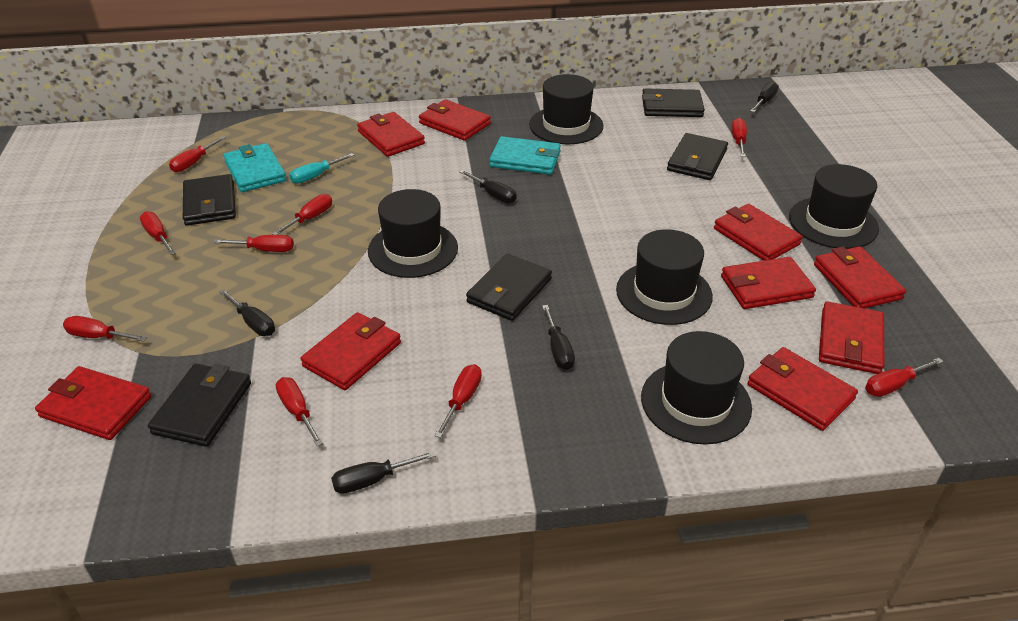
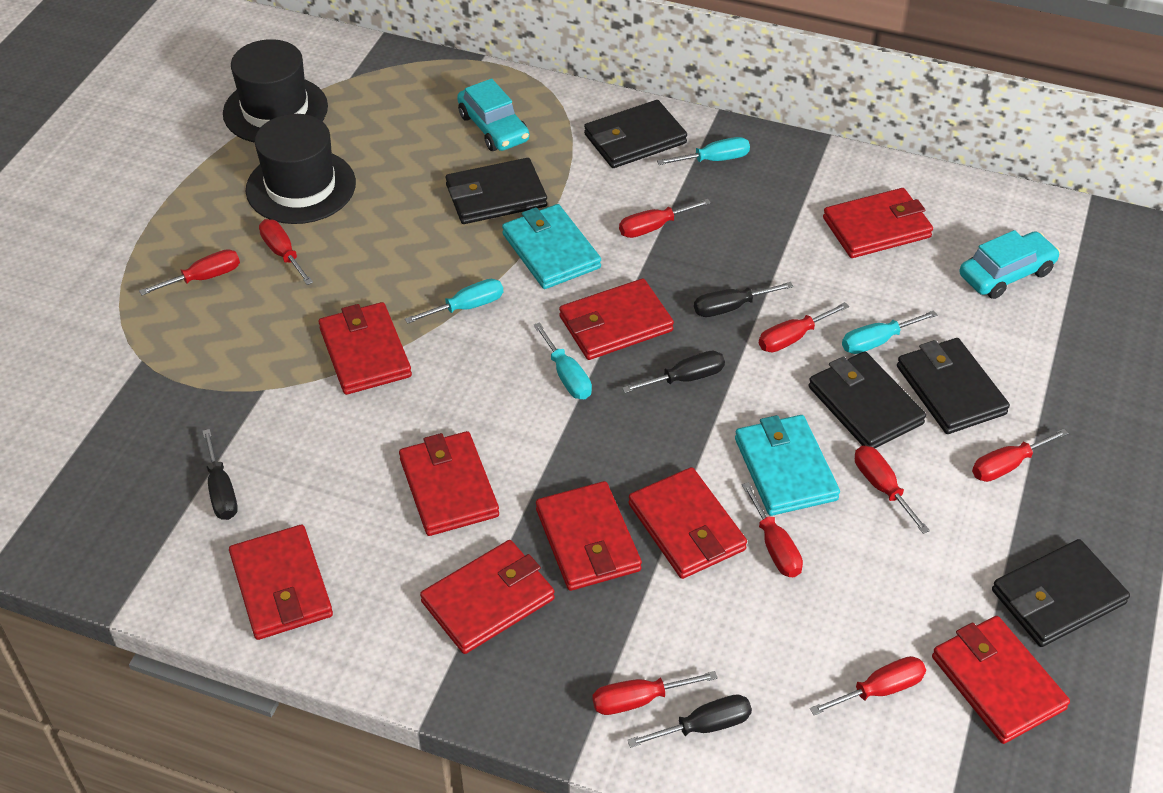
black hat: 5 -> 2
black screwdriver: 5 -> 4
turquoise car: 0 -> 2
turquoise screwdriver: 1 -> 4

